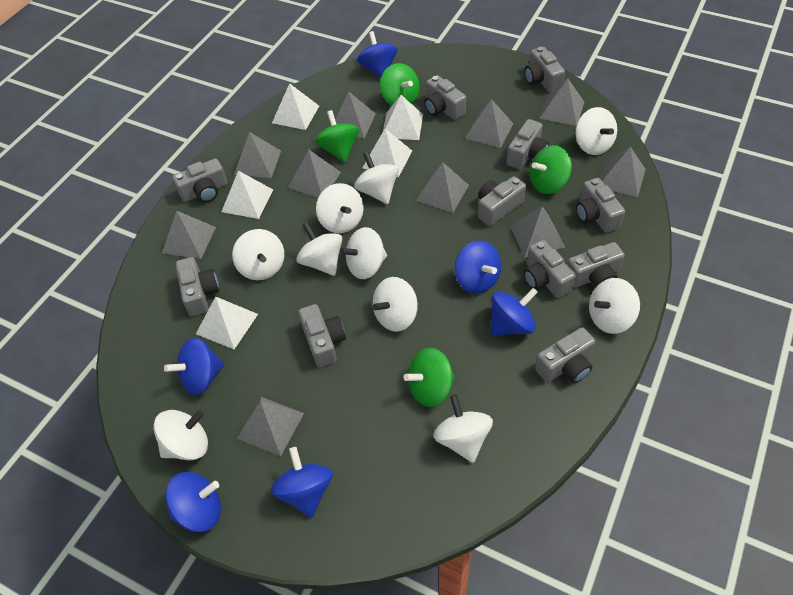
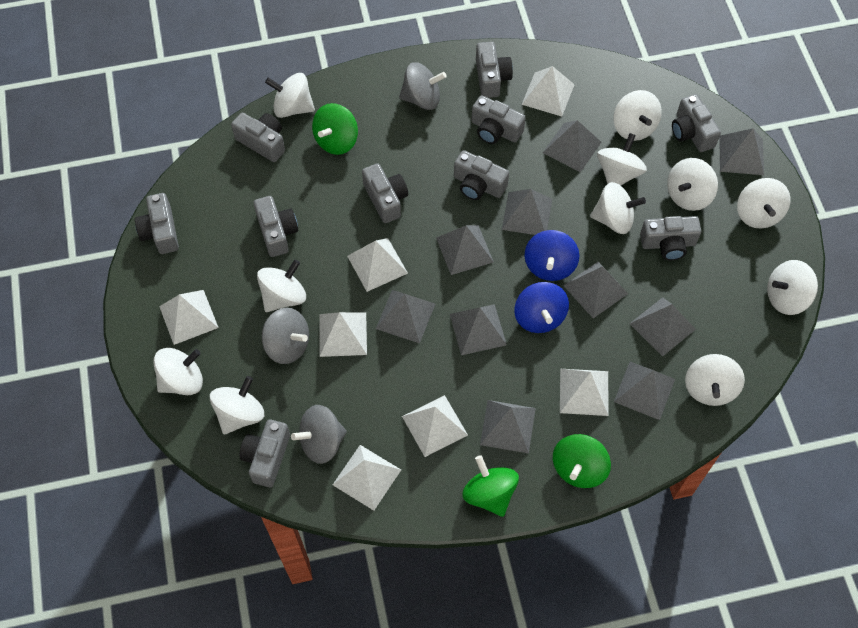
blue spinning top: 6 -> 2
green spinning top: 4 -> 3
grey camera: 11 -> 10
grey spinning top: 0 -> 3
white pyramid: 5 -> 7
white spinning top: 10 -> 11

